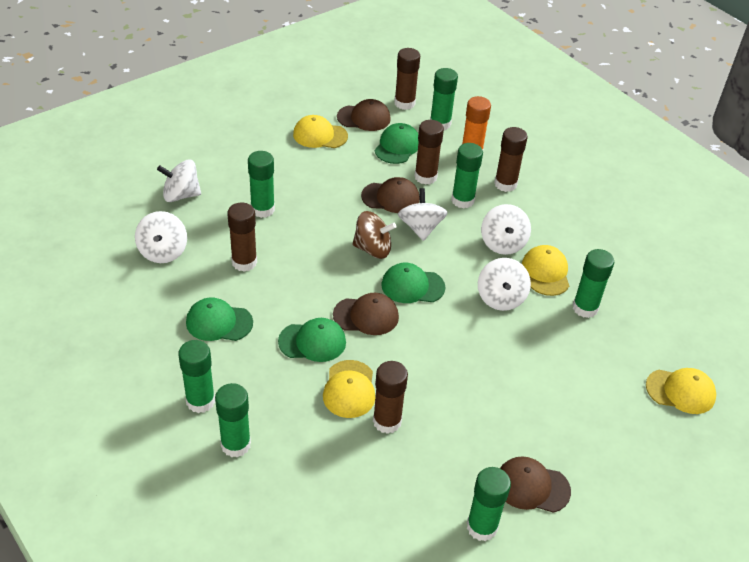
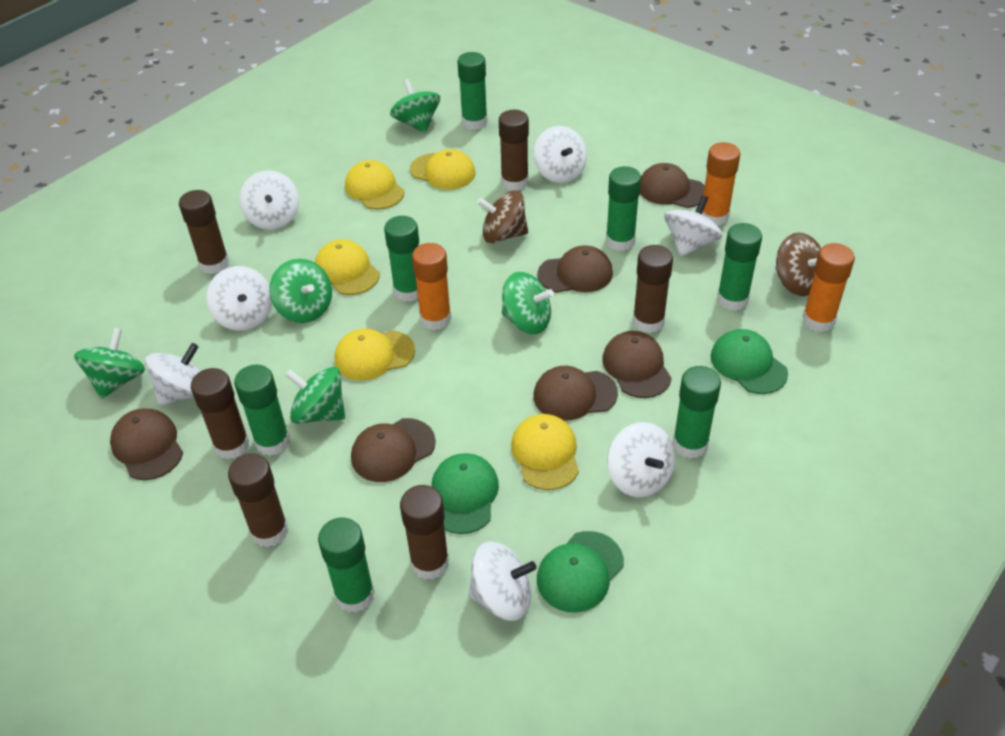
brown cap: 4 -> 6
brown glue stick: 5 -> 6
brown spinning top: 1 -> 2
green cap: 4 -> 3
green spinning top: 0 -> 5
orange glue stick: 1 -> 3
white spinning top: 5 -> 7
yellow cap: 4 -> 5

